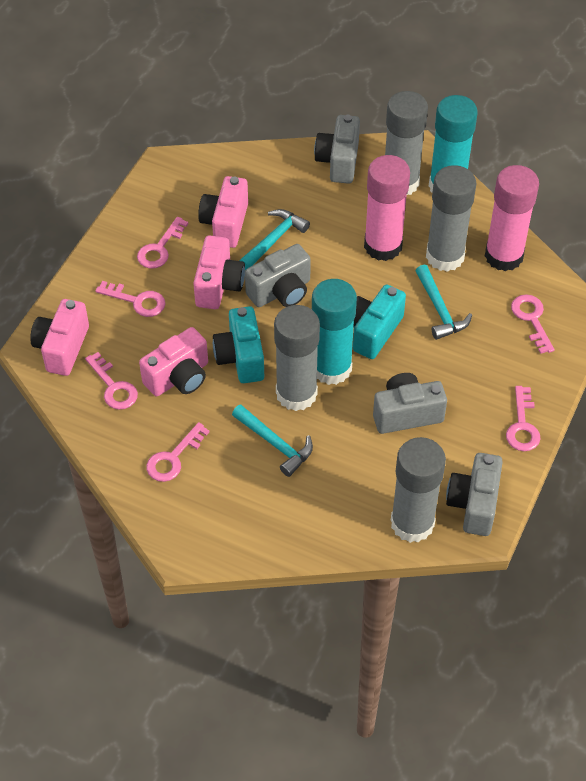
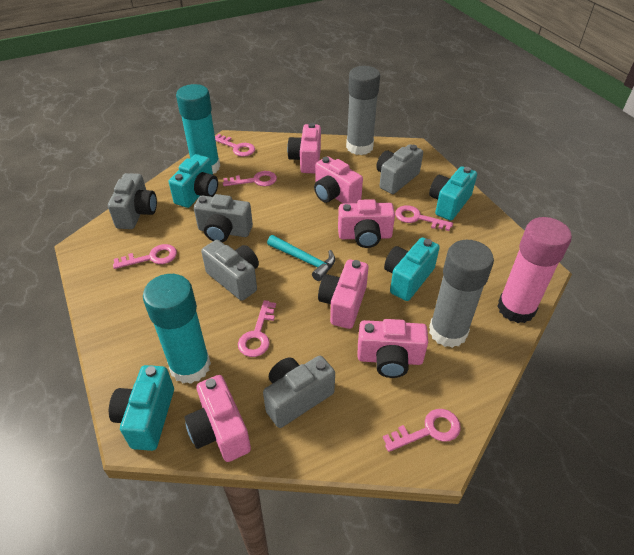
grey camera: 4 -> 5
grey glue stick: 4 -> 2
pink camera: 4 -> 6
pink glue stick: 2 -> 1
turquoise camera: 2 -> 4
turquoise hammer: 3 -> 1

